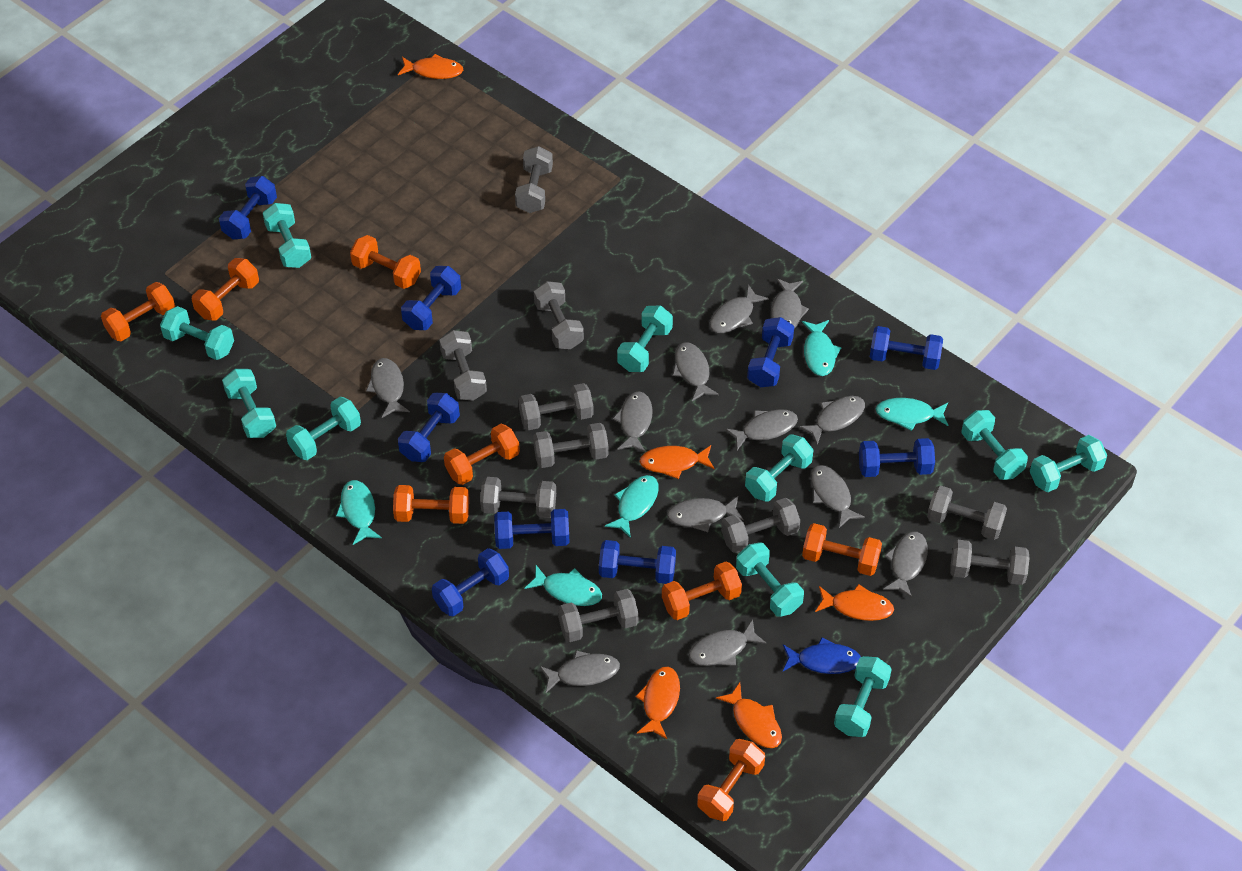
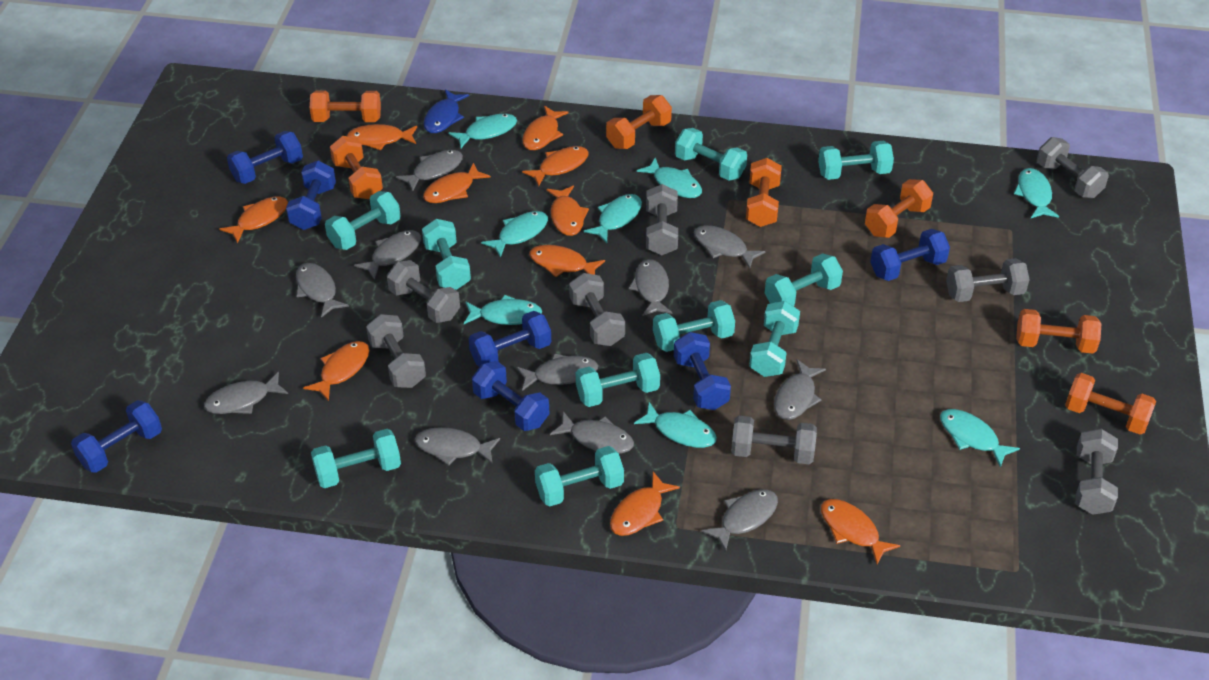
blue dumbbell: 9 -> 7
grey dumbbell: 10 -> 8
grey fish: 12 -> 11
orange dumbbell: 8 -> 7
orange fish: 5 -> 10
turquoise fish: 5 -> 8

